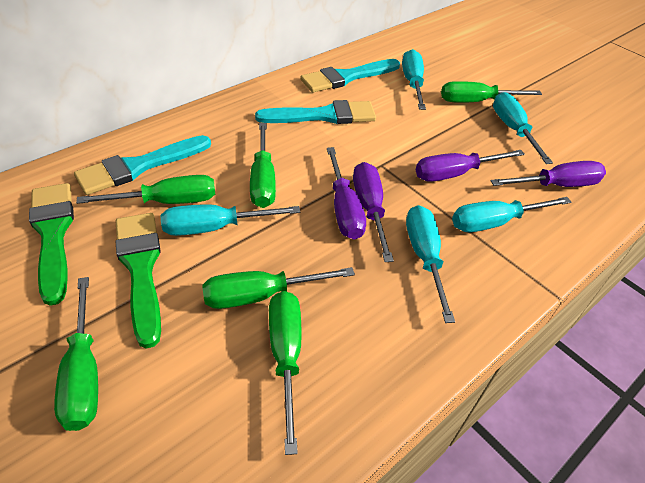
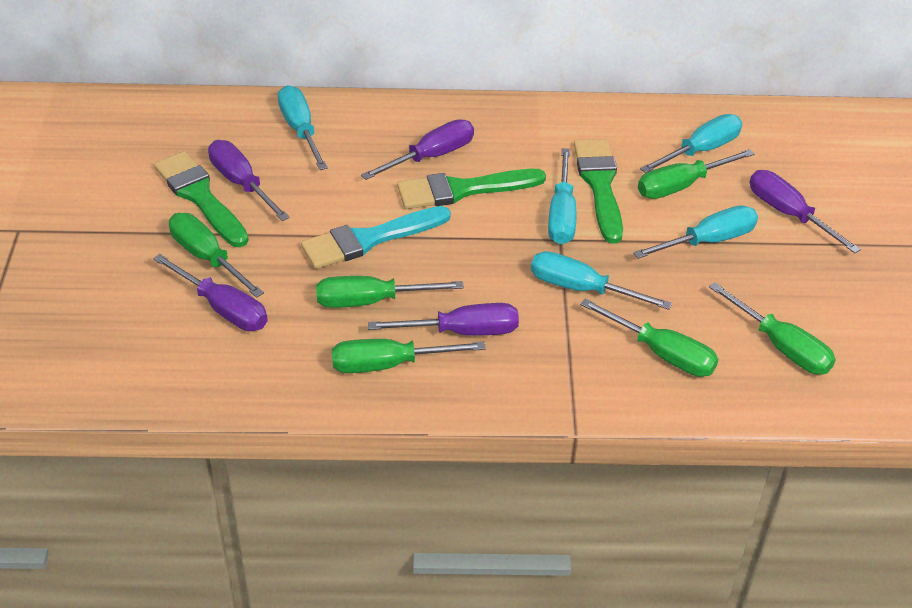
green brush: 2 -> 3
purple screwdriver: 4 -> 5
turquoise brush: 3 -> 1

